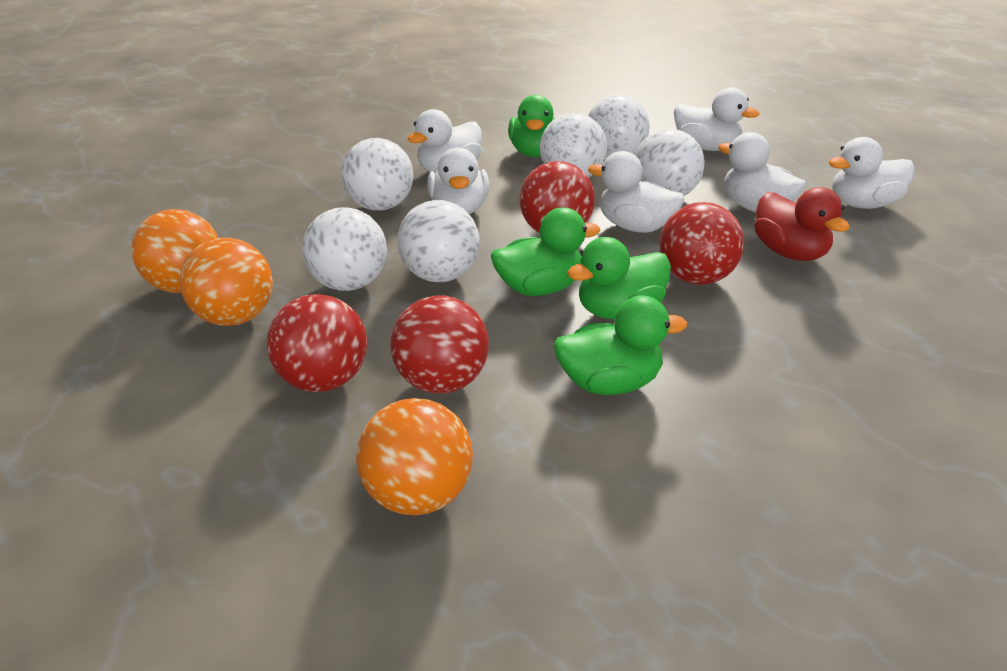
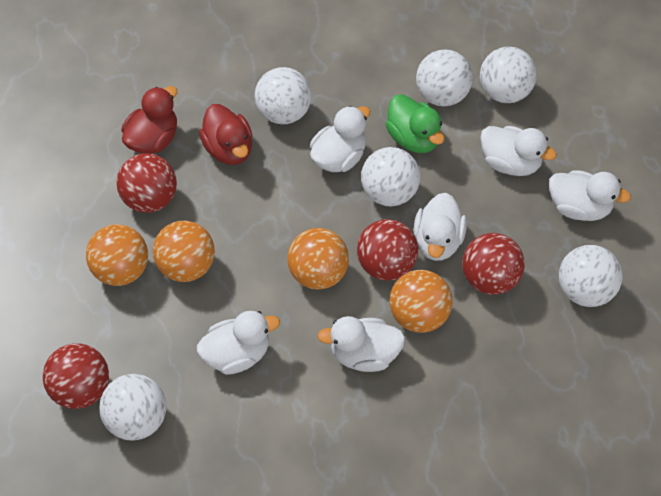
green duck: 4 -> 1
orange ball: 3 -> 4
red duck: 1 -> 2

